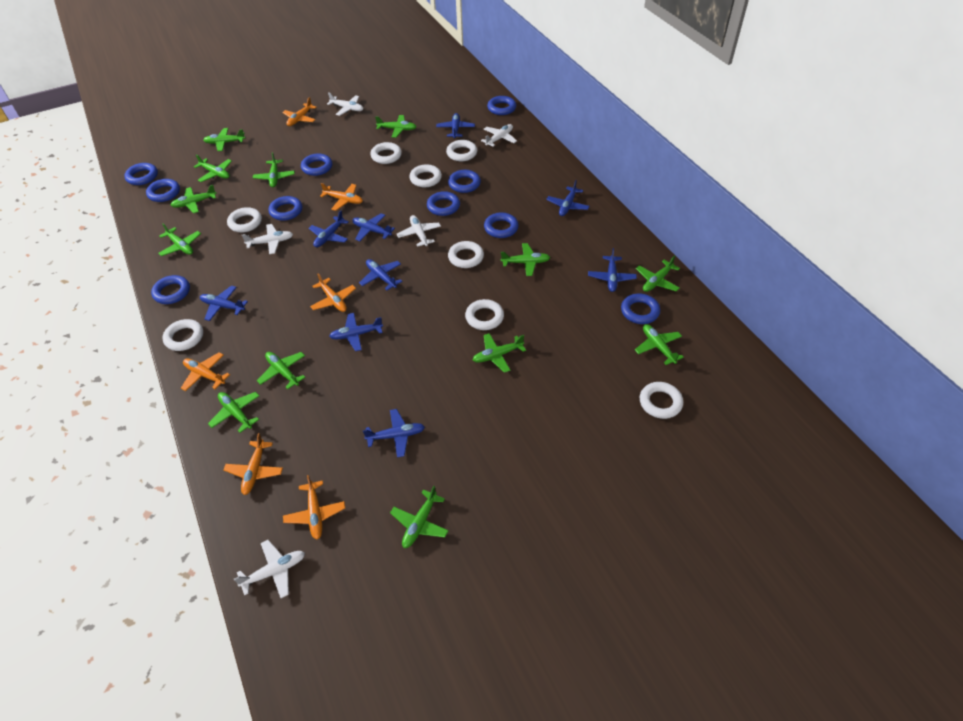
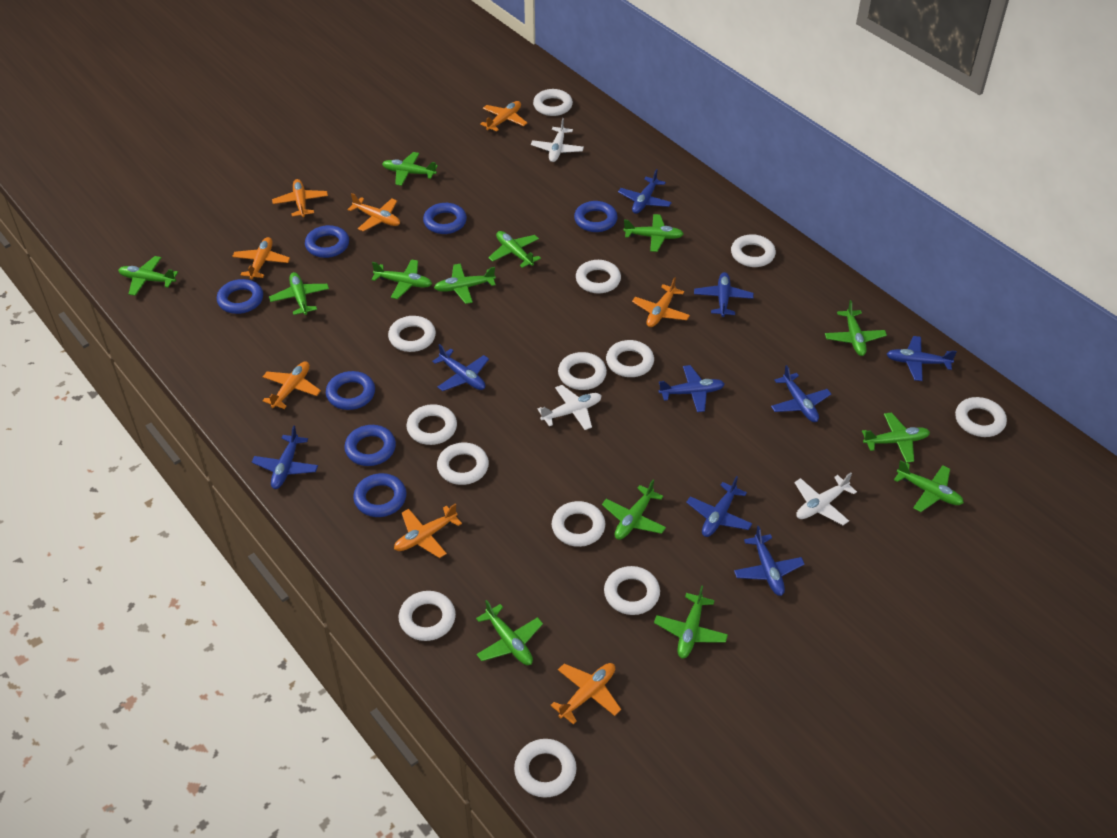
blue ring: 10 -> 7
orange plane: 6 -> 8
white plane: 5 -> 3
white ring: 8 -> 13

